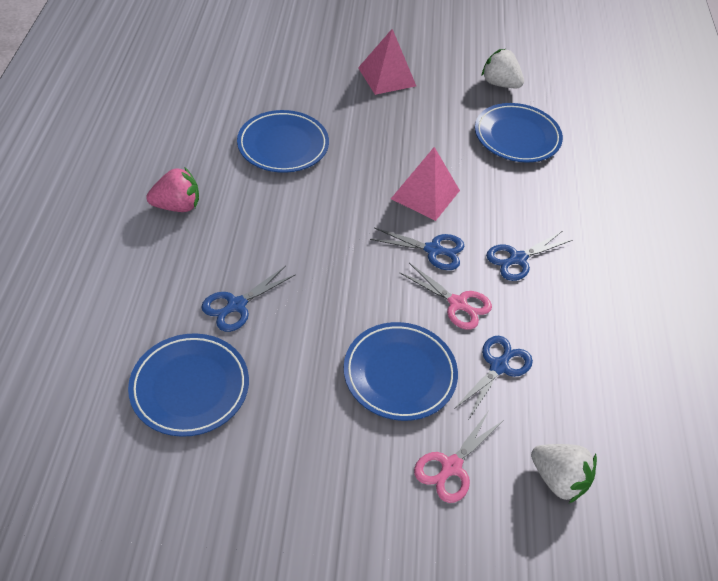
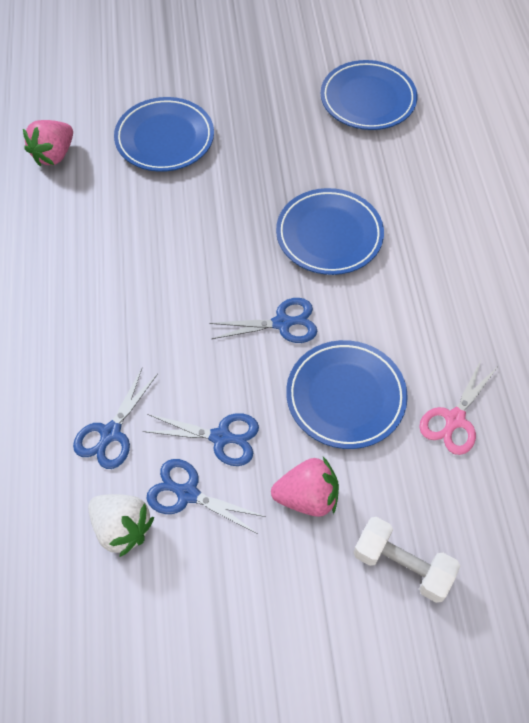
pink pyramid: 2 -> 0
pink scissors: 2 -> 1
pink strawberry: 1 -> 2
white dumbbell: 0 -> 1
white strawberry: 2 -> 1

